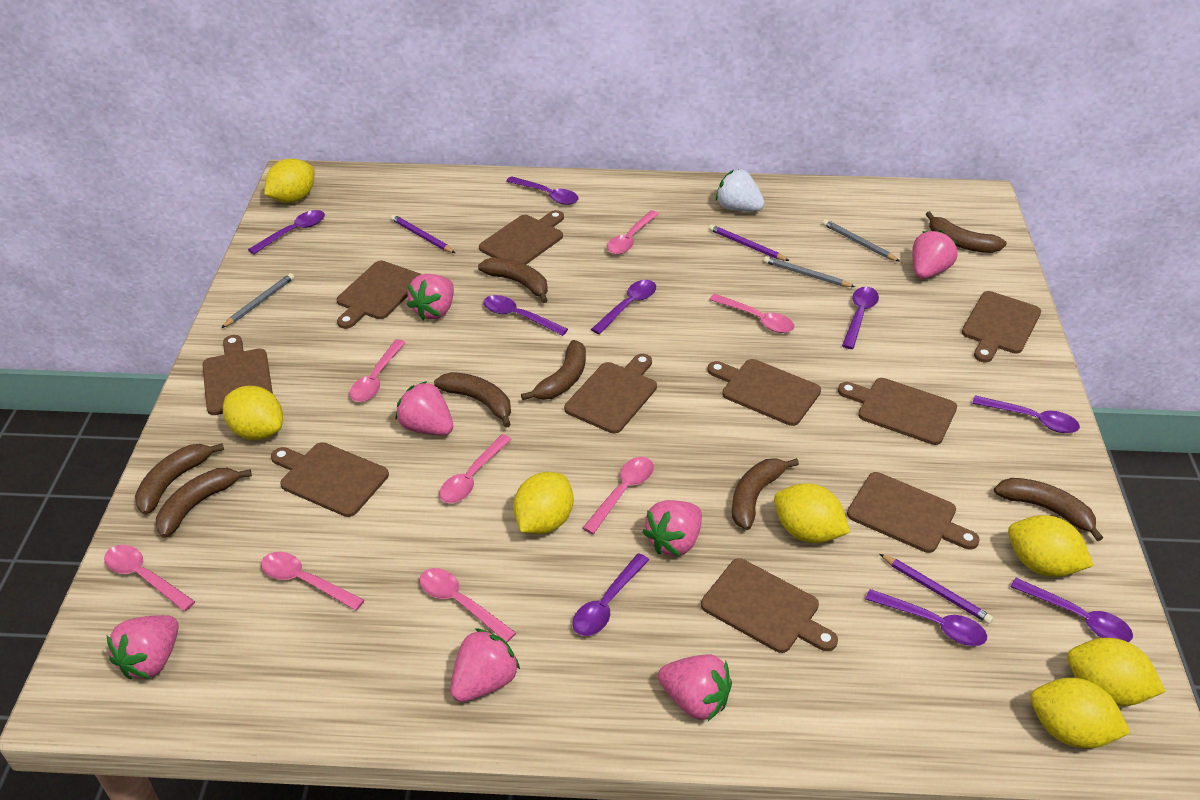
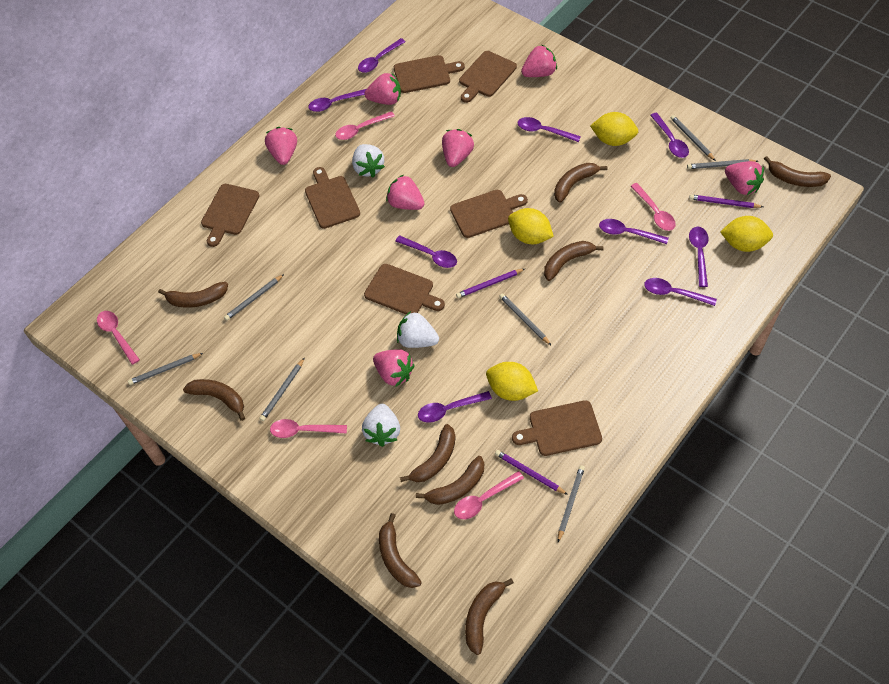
brown banana: 8 -> 9
brown cutting board: 10 -> 7
grey pencil: 3 -> 7
pink spoon: 8 -> 5
white strawberry: 1 -> 3
yellow lemon: 7 -> 4

